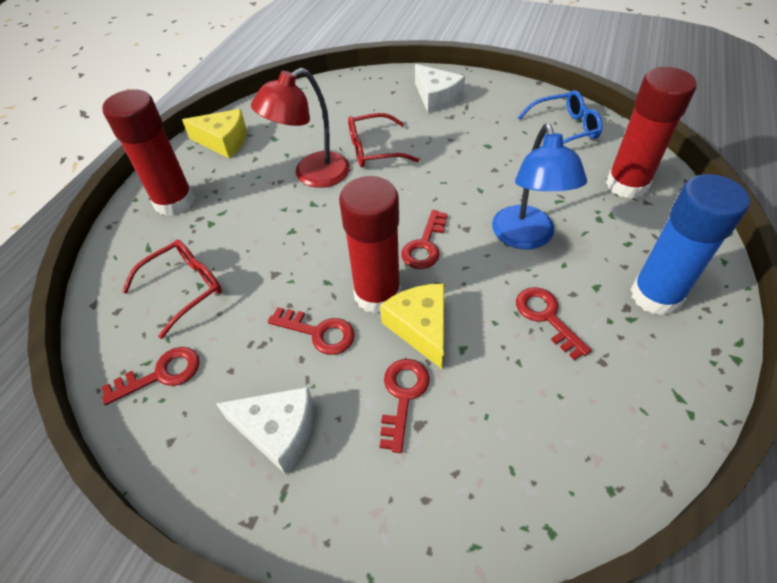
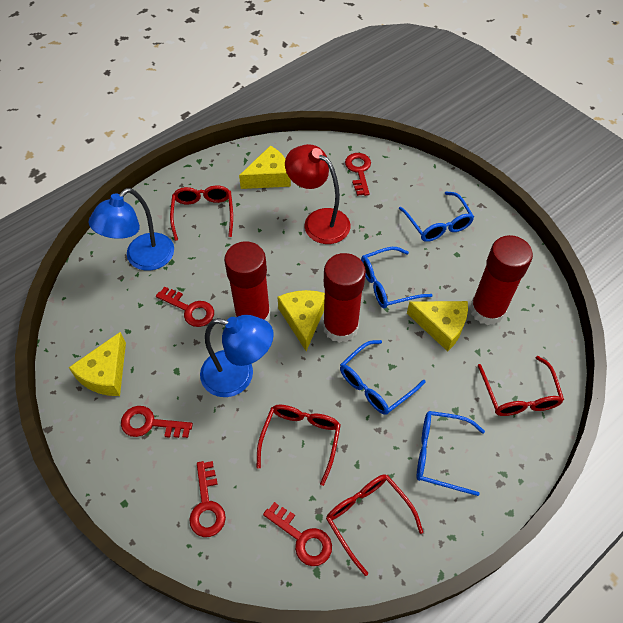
blue glasses: 1 -> 4
blue glue stick: 1 -> 0
blue lamp: 1 -> 2
red glasses: 2 -> 4
white cheese: 2 -> 0
yellow cheese: 2 -> 4

